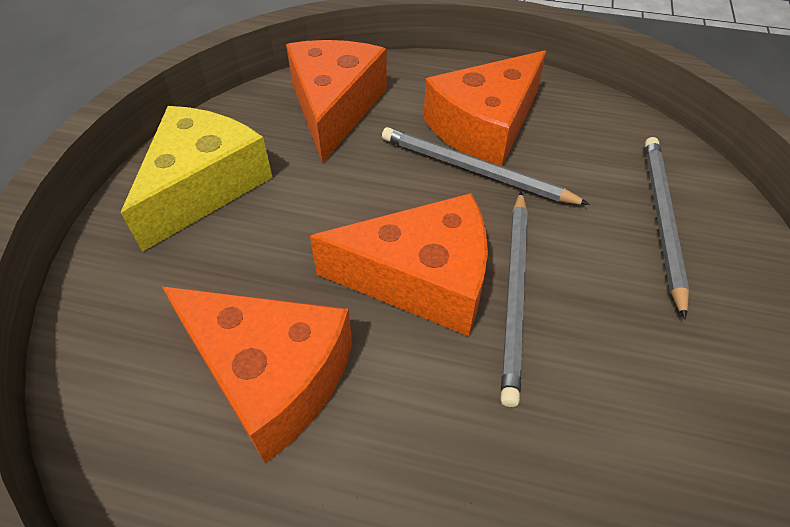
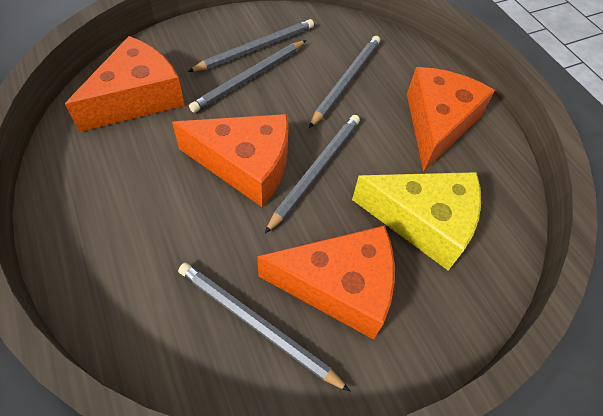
grey pencil: 3 -> 5

